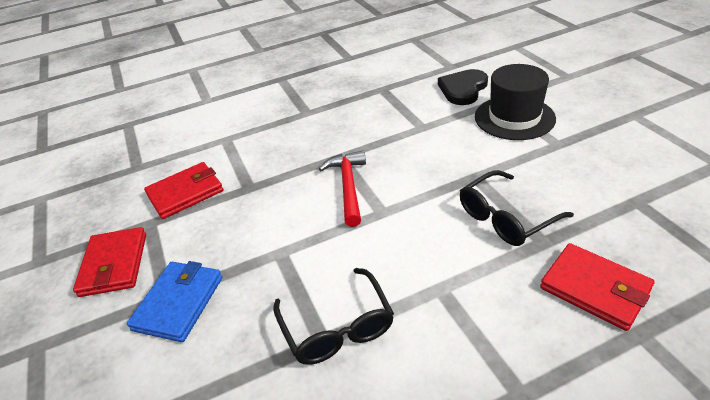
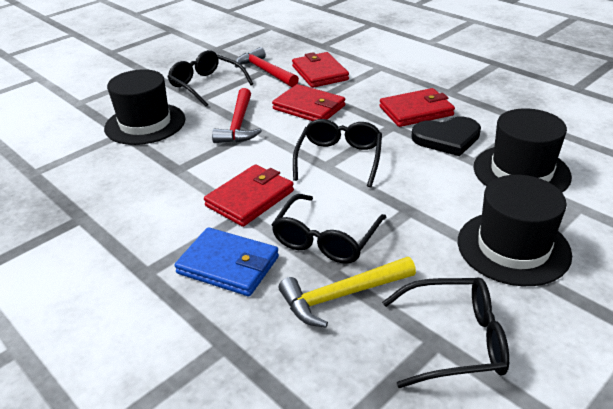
black glasses: 2 -> 4
black hat: 1 -> 3
red hammer: 1 -> 2
red wallet: 3 -> 4
yellow hammer: 0 -> 1

